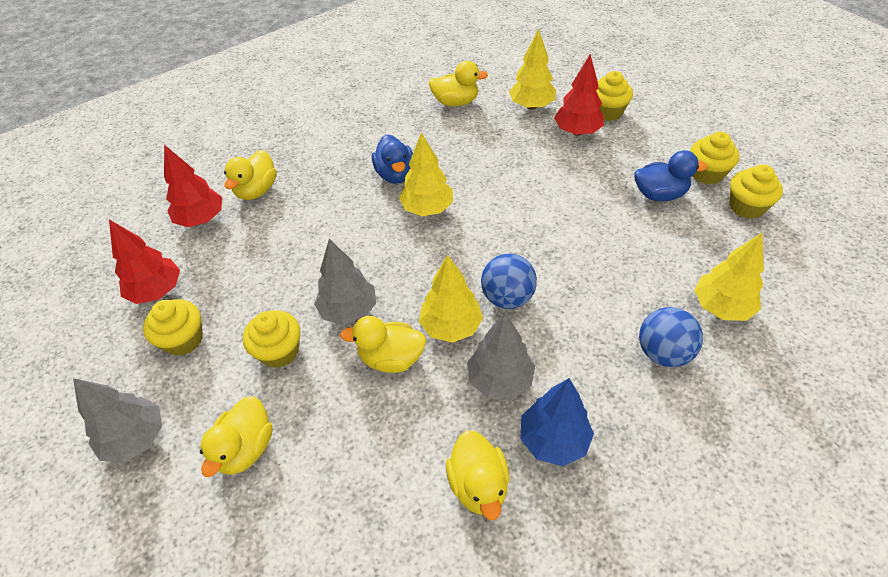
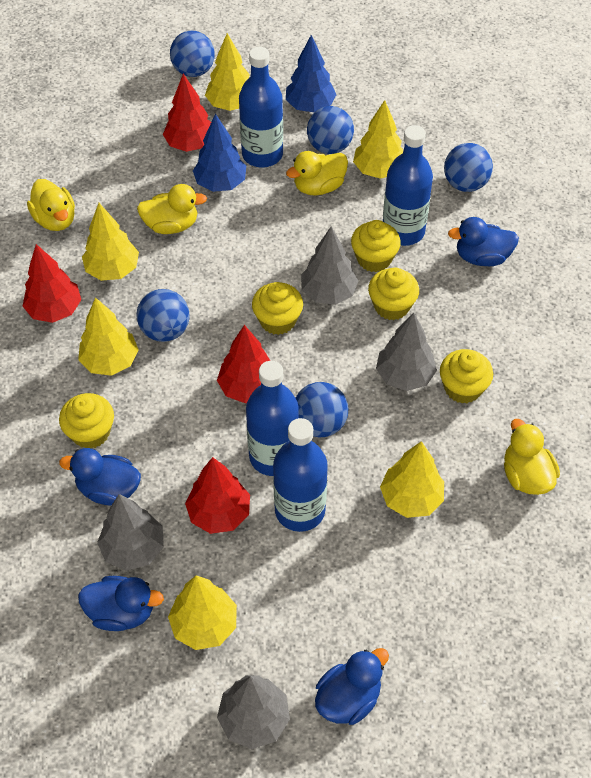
blue ball: 2 -> 5
blue bottle: 0 -> 4
blue duck: 2 -> 4
blue tree: 1 -> 2
grey tree: 3 -> 4
red tree: 3 -> 4
yellow duck: 5 -> 4
yellow tree: 4 -> 6

